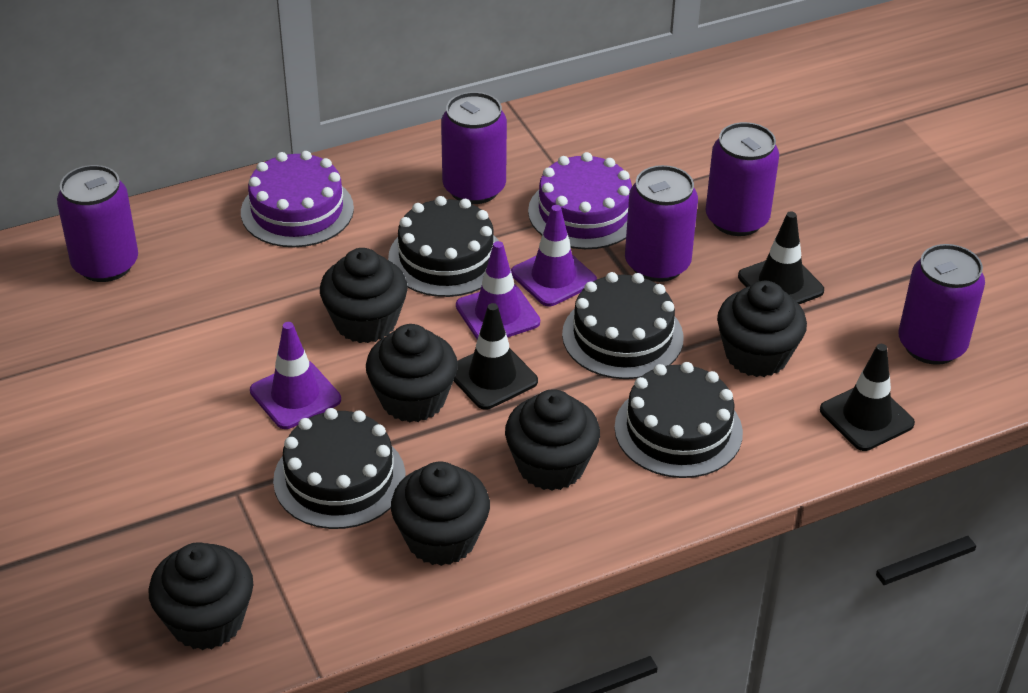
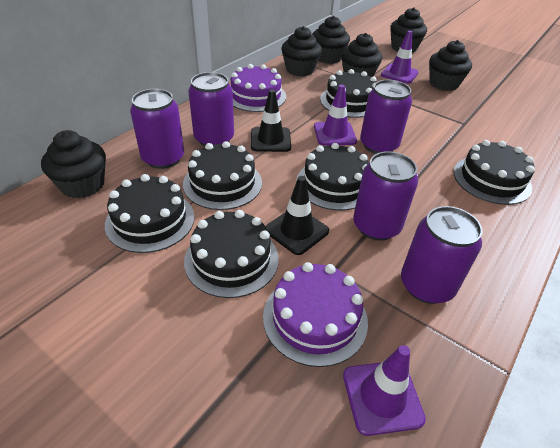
black cake: 4 -> 6
black traffic cone: 3 -> 2

